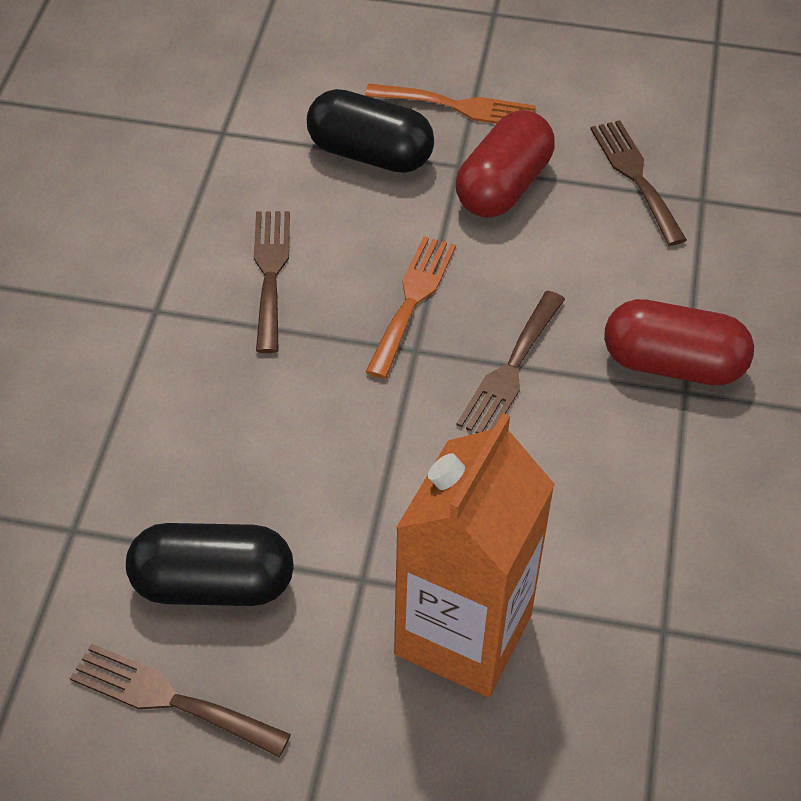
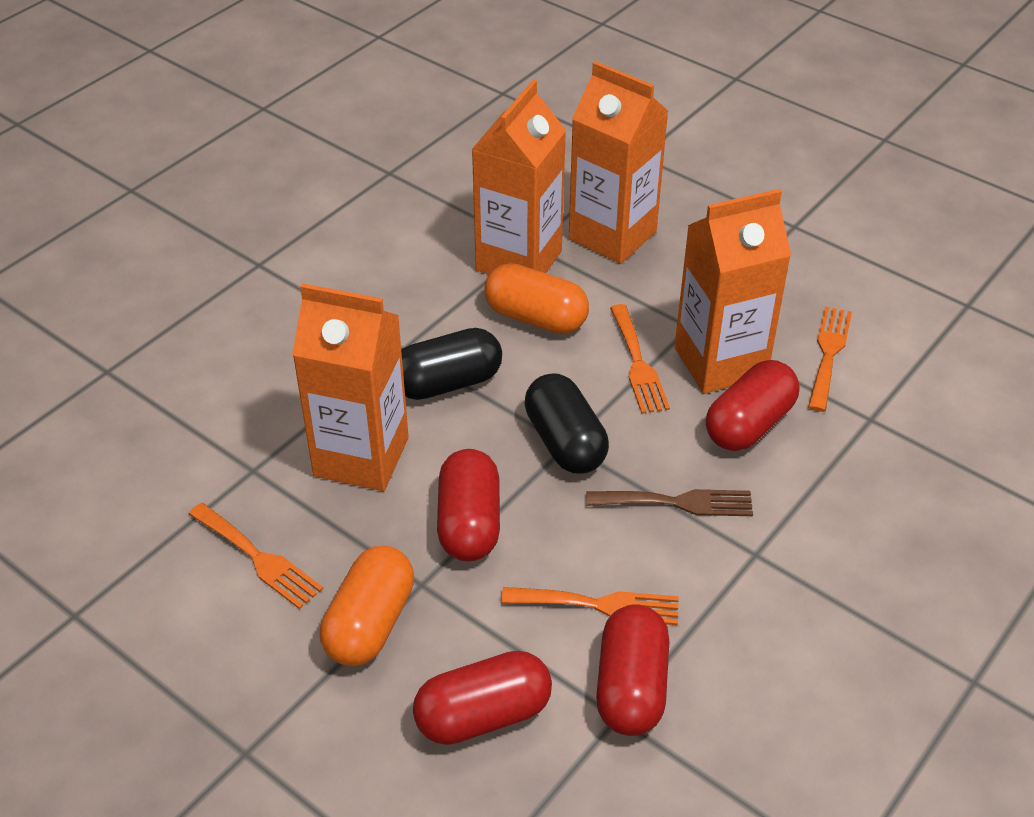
brown fork: 4 -> 1
orange capsule: 0 -> 2
orange carton: 1 -> 4
orange fork: 2 -> 4
red capsule: 2 -> 4

